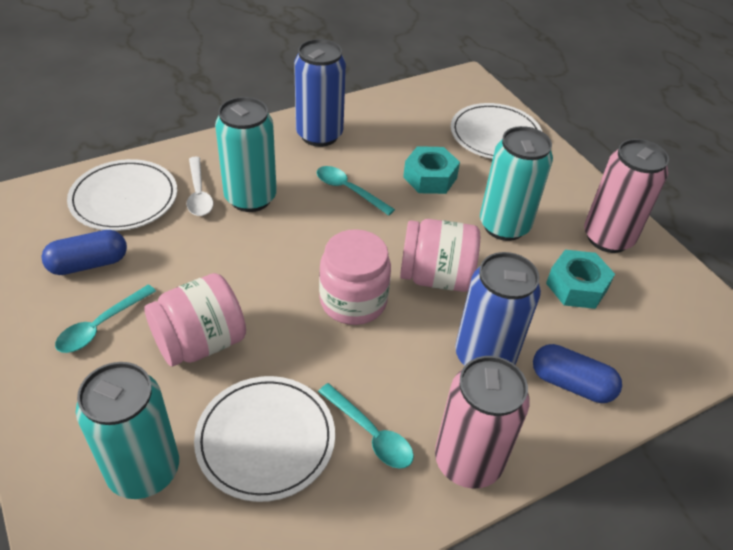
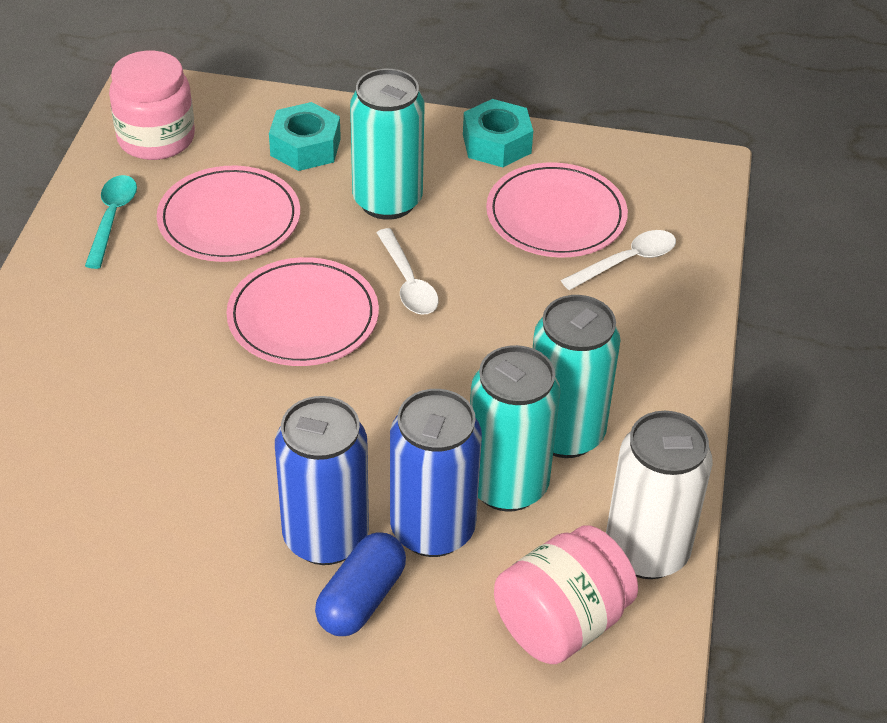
blue capsule: 2 -> 1
pink can: 2 -> 0
pink jar: 3 -> 2
pink plate: 0 -> 3
turquoise spoon: 3 -> 1
white can: 0 -> 1
white plate: 3 -> 0
white spoon: 1 -> 2

